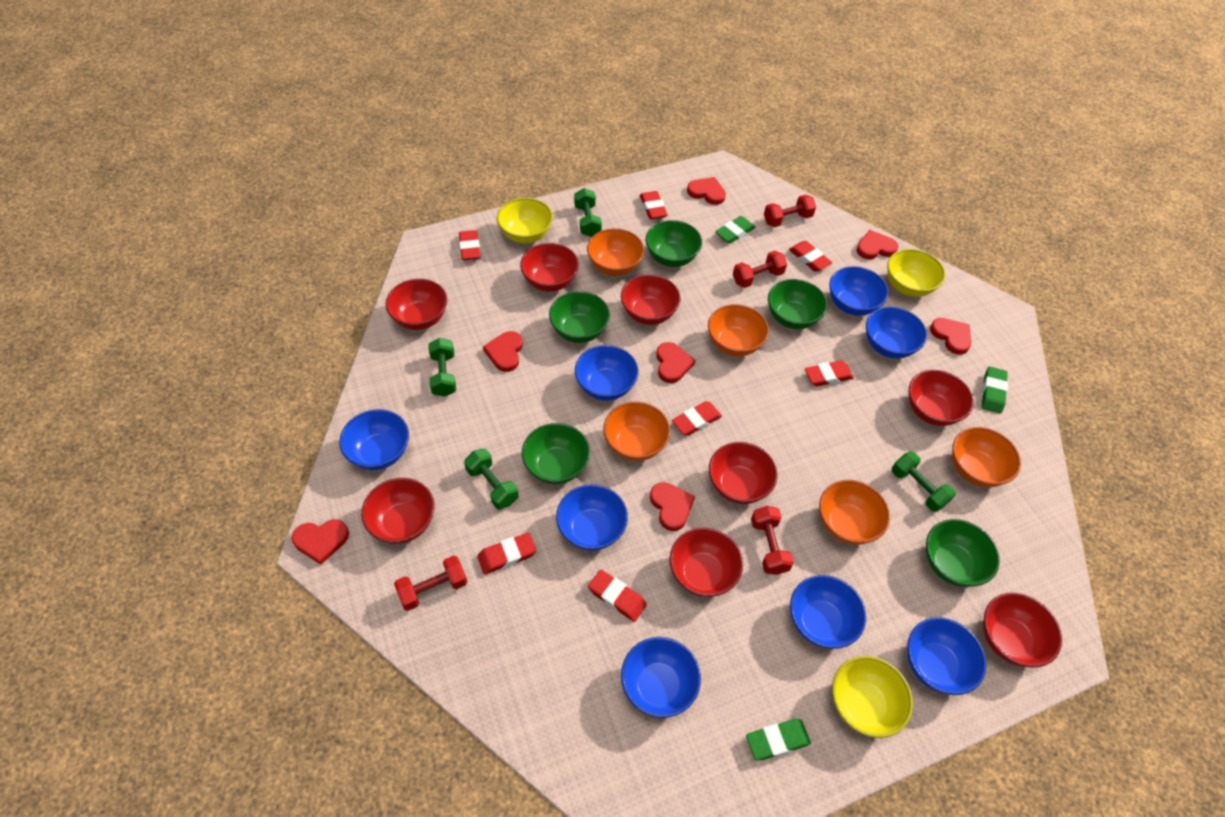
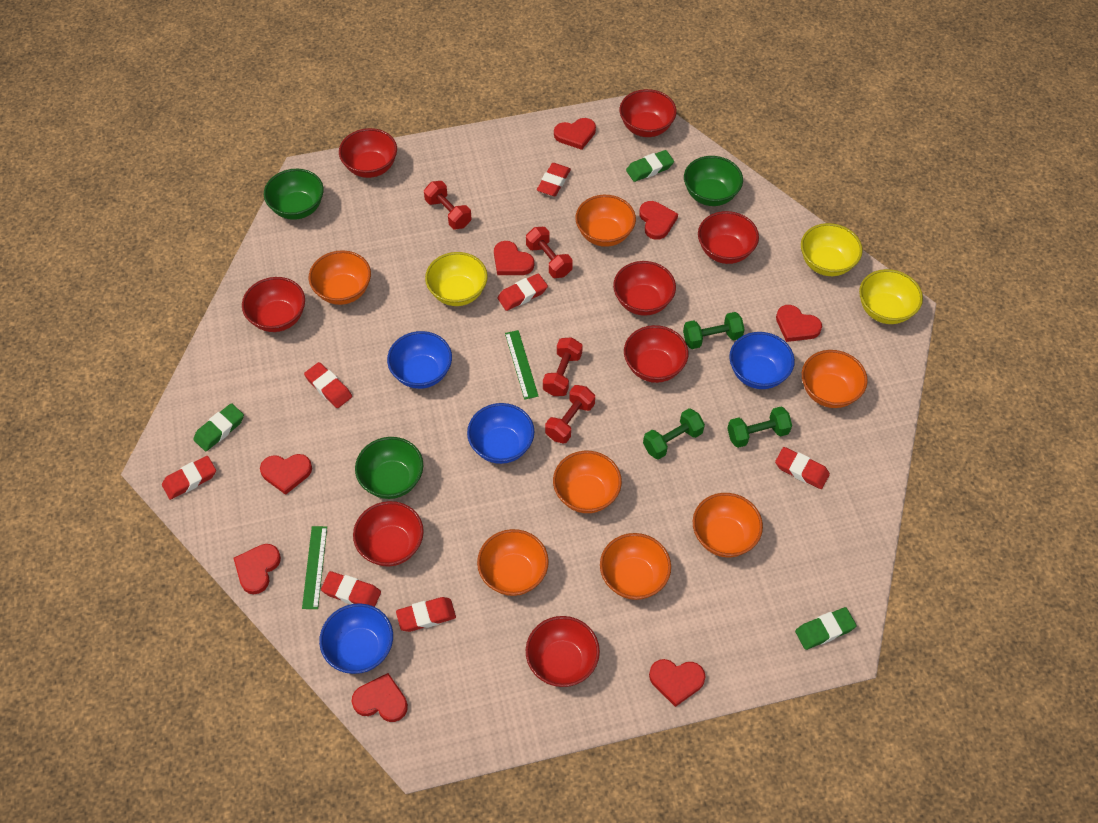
blue bowl: 8 -> 4
green bowl: 5 -> 3
green dumbbell: 4 -> 3
green ruler: 0 -> 2
orange bowl: 5 -> 7
red heart: 7 -> 8

